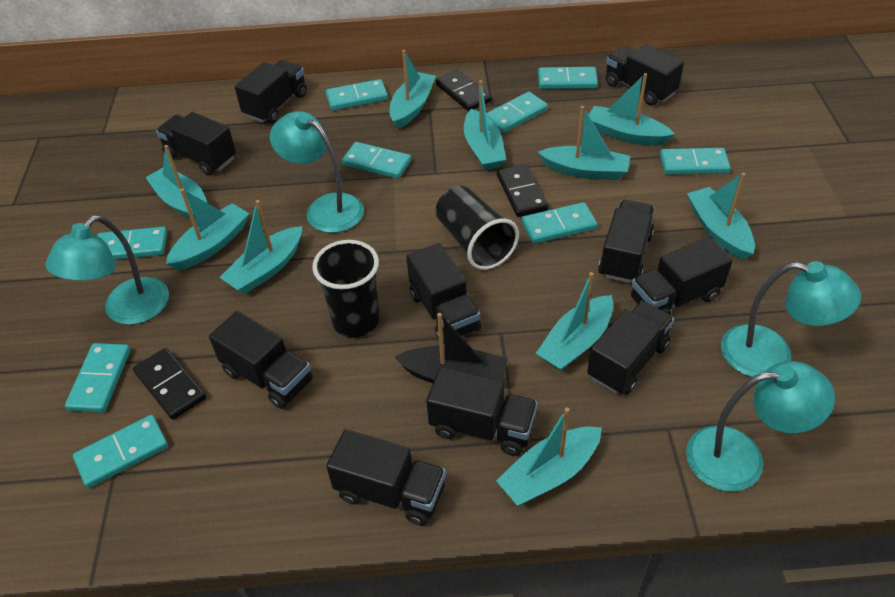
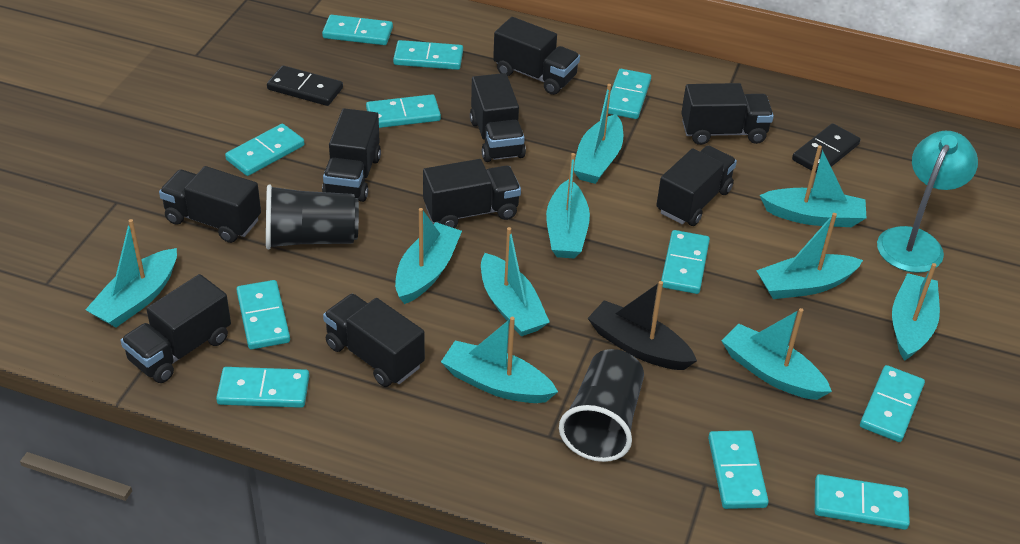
black domino: 3 -> 2
black truck: 10 -> 9
turquoise domino: 9 -> 11
turquoise lamp: 4 -> 1

